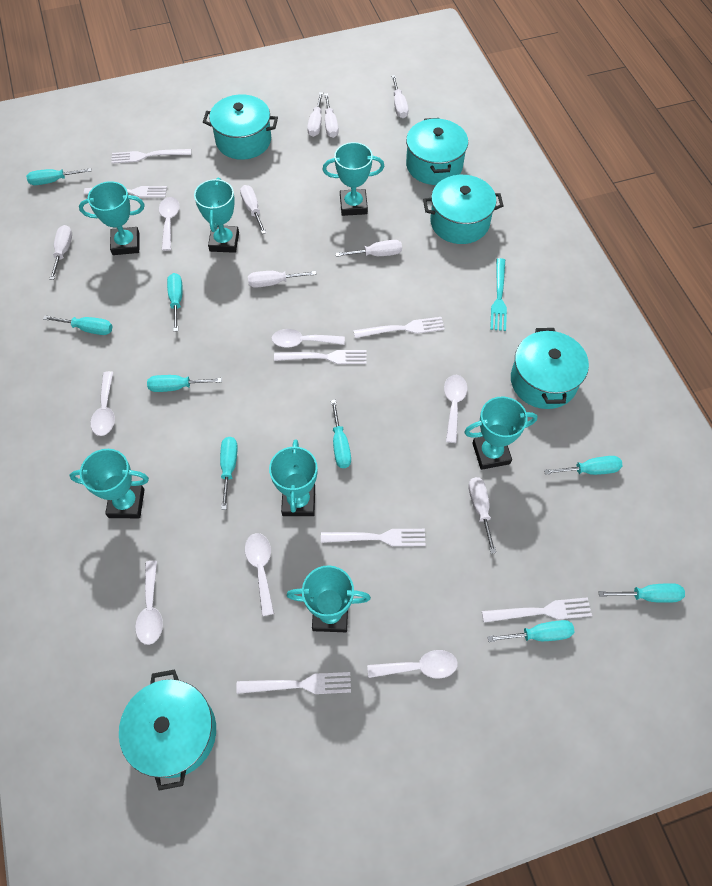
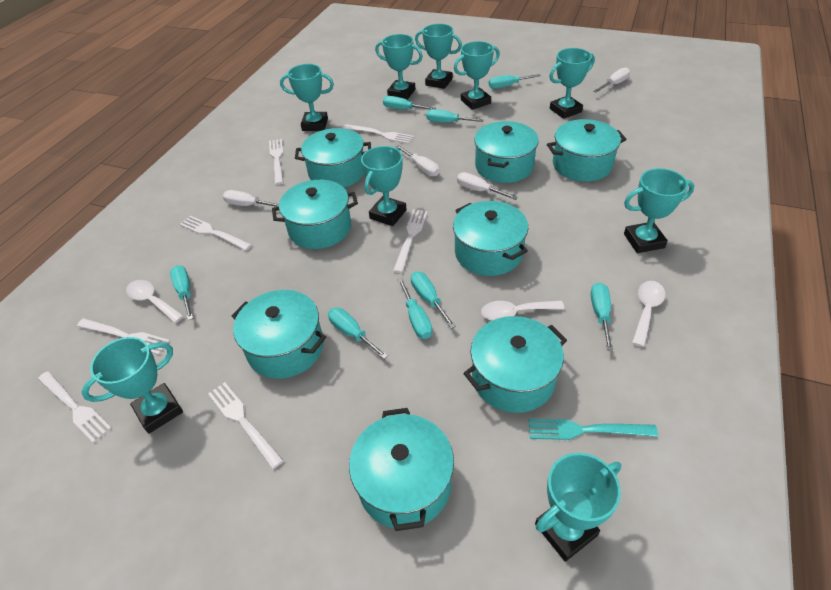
turquoise pot: 5 -> 8
turquoise screwdriver: 9 -> 8
turquoise trophy: 7 -> 9
white screwdriver: 8 -> 4
white spoon: 7 -> 3

